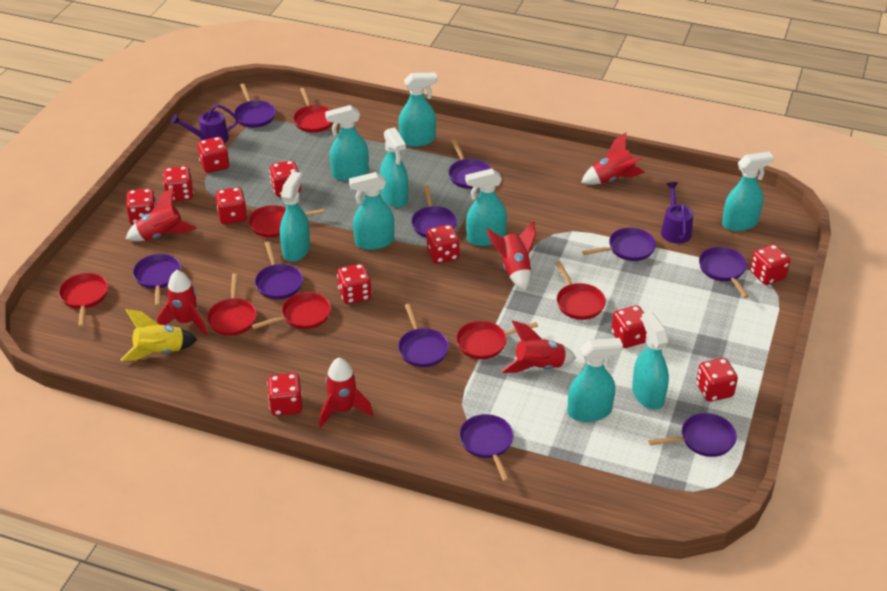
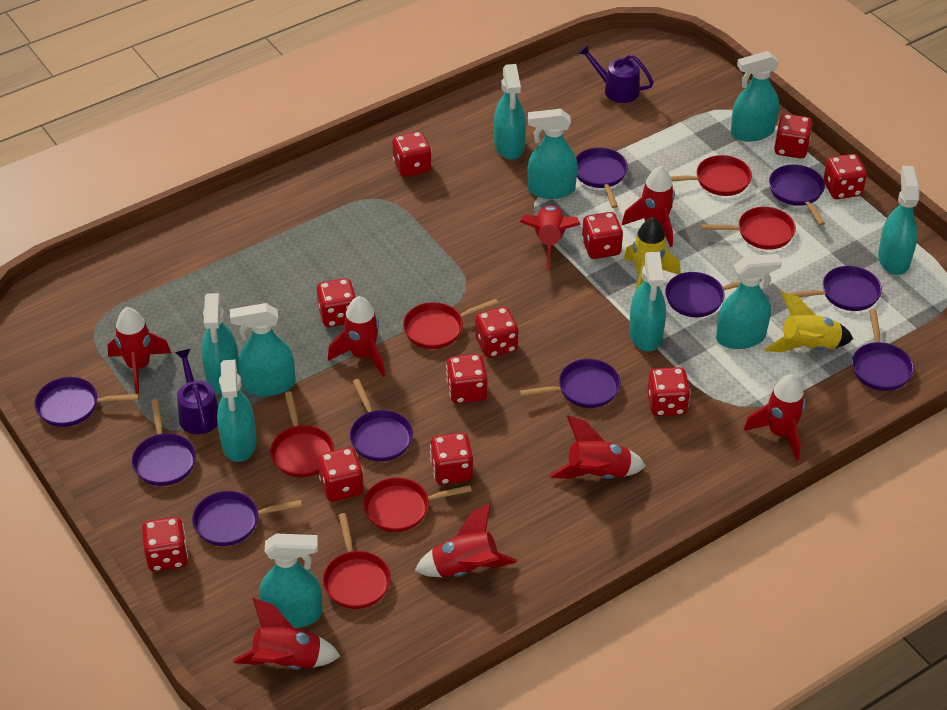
red pan: 7 -> 6
red rocket: 6 -> 8
turquoise spray bottle: 9 -> 10
yellow rocket: 1 -> 2

